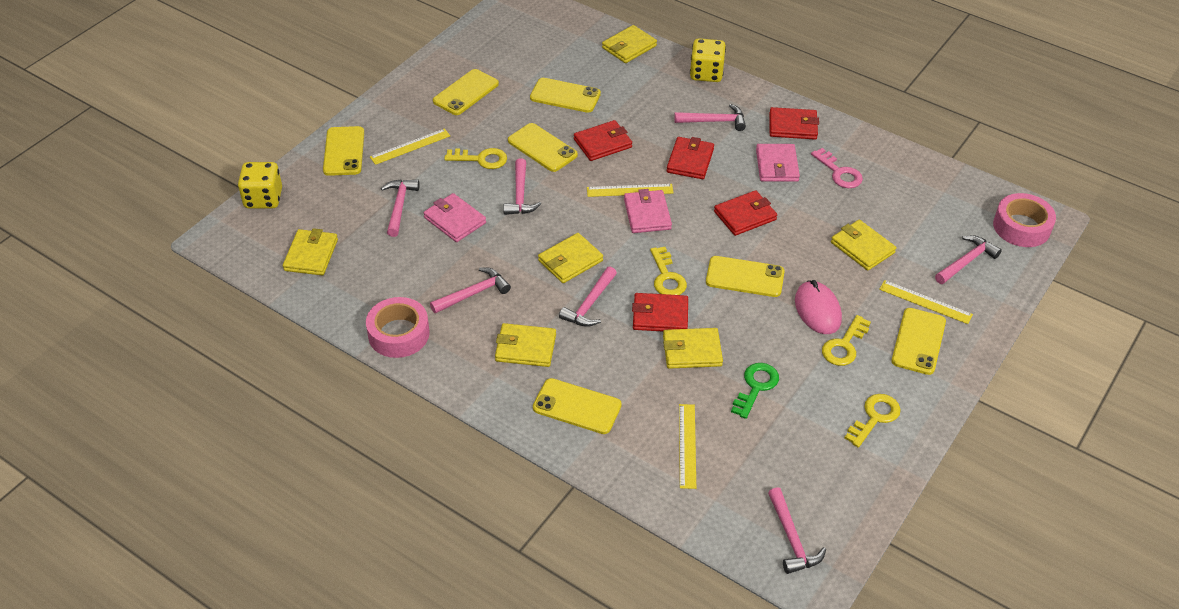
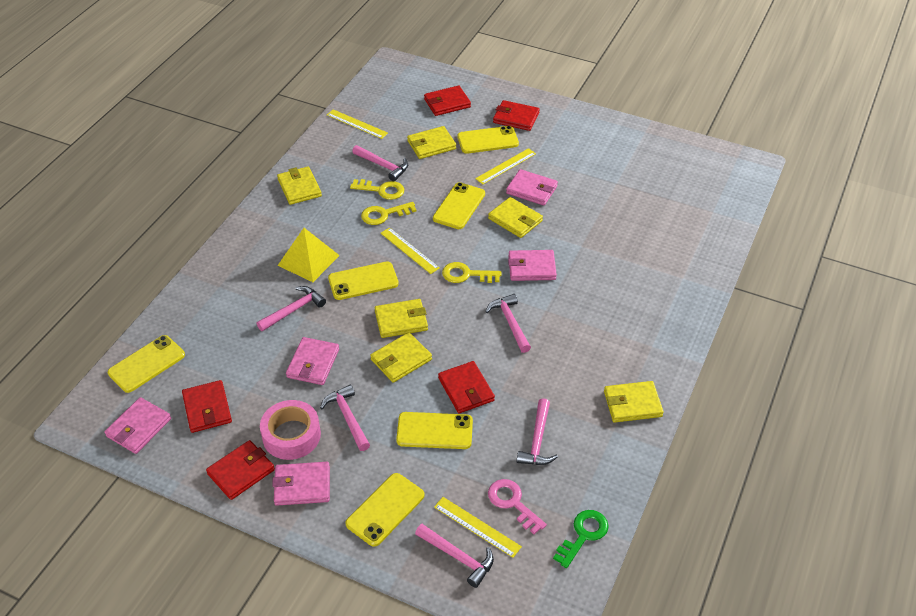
pink hammer: 7 -> 6
pink mouse: 1 -> 0
pink tape: 2 -> 1
pink wallet: 3 -> 5
yellow dice: 2 -> 0
yellow key: 4 -> 3
yellow phone: 7 -> 6
yellow pyramid: 0 -> 1

